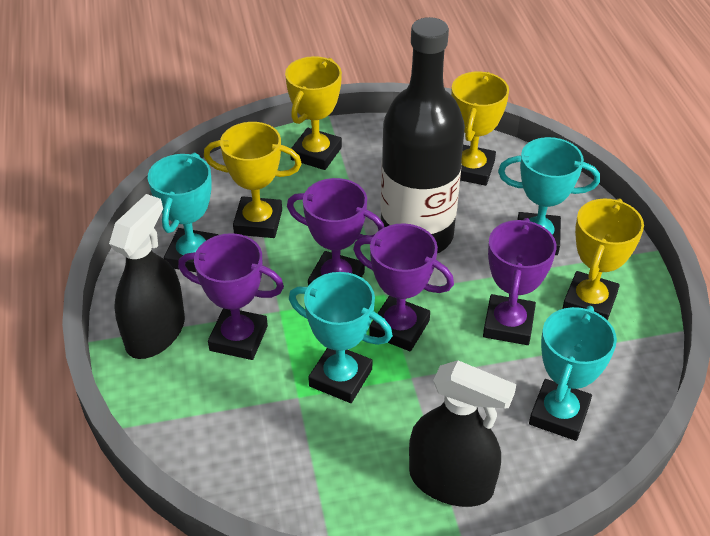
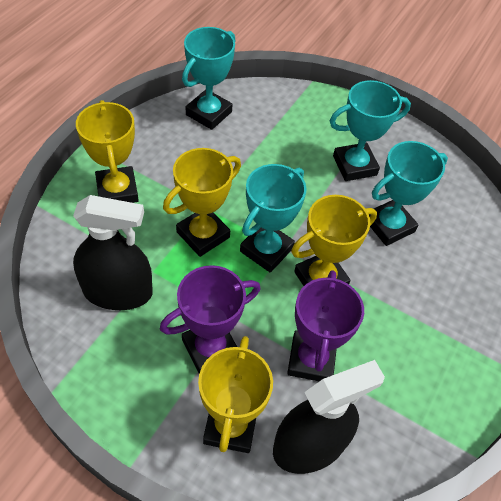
black bottle: 1 -> 0
purple trophy: 4 -> 2

